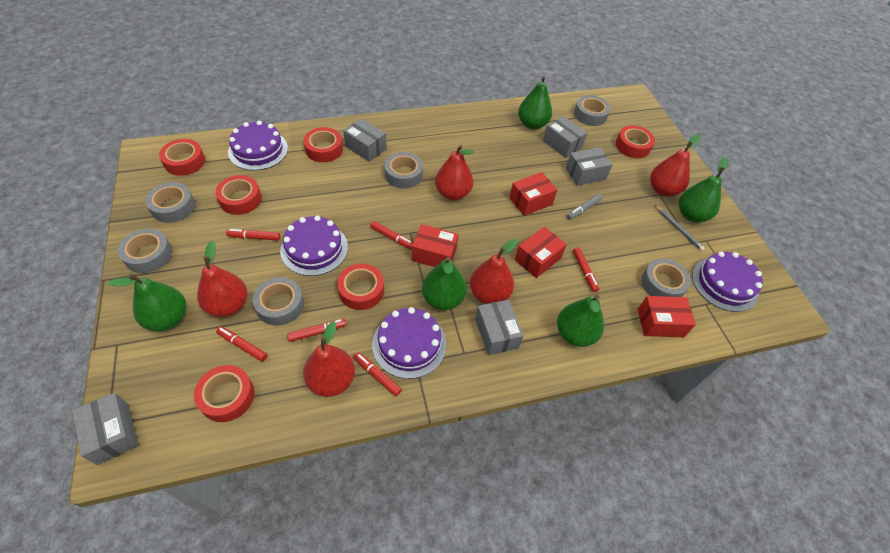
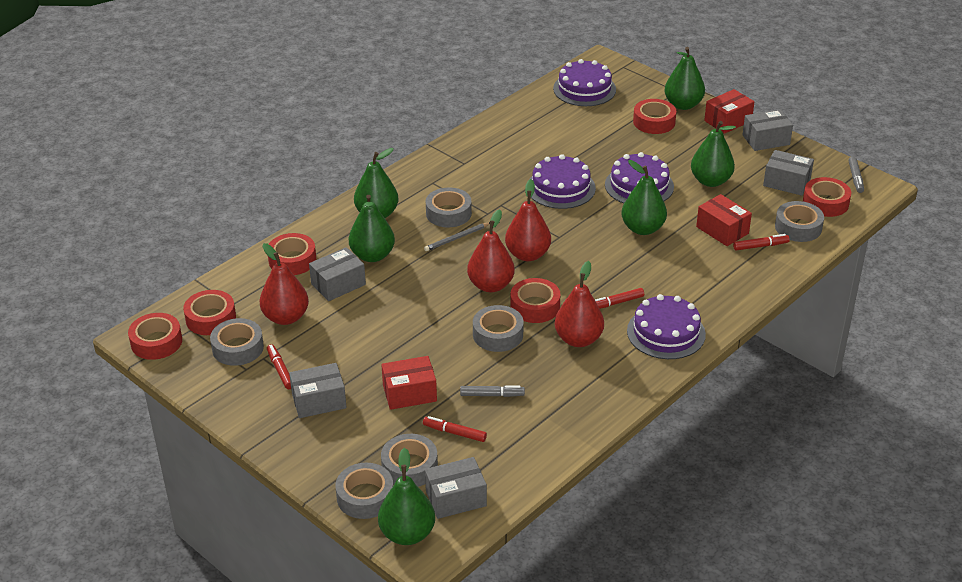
green pear: 5 -> 6
grey marker: 1 -> 2
red box: 4 -> 3
red marker: 6 -> 4
red pear: 5 -> 4

